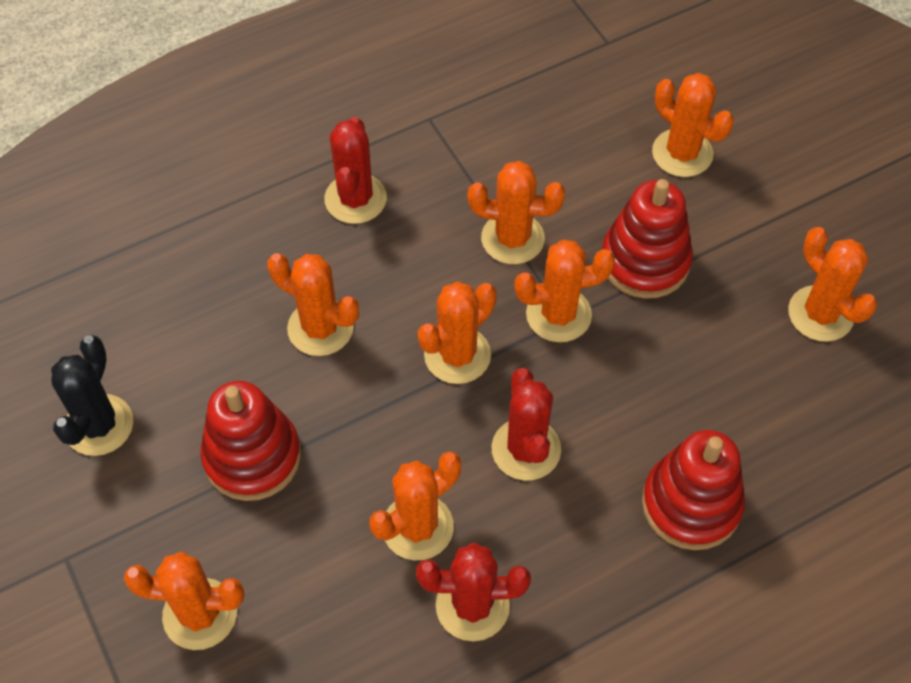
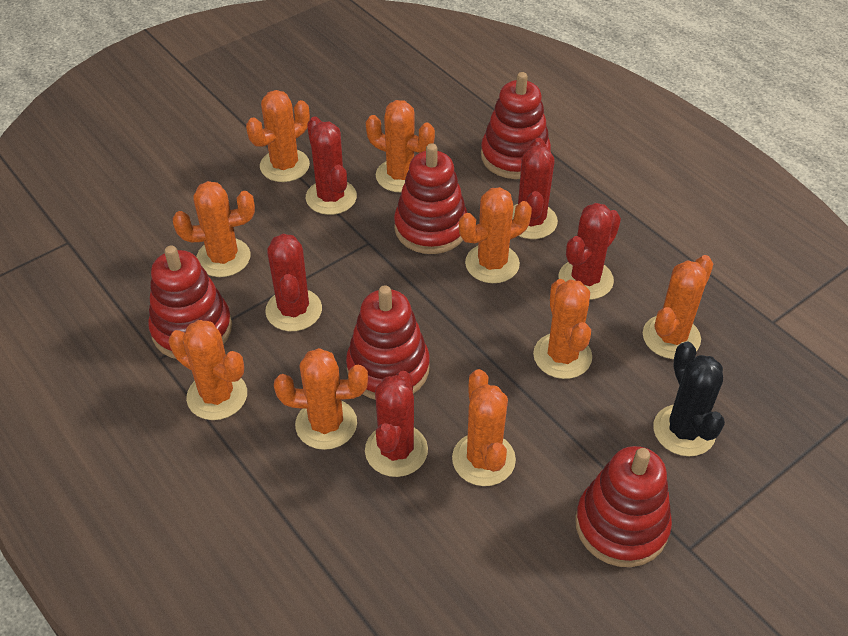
orange cactus: 8 -> 9
red cactus: 3 -> 5
red stacking toy: 3 -> 5

